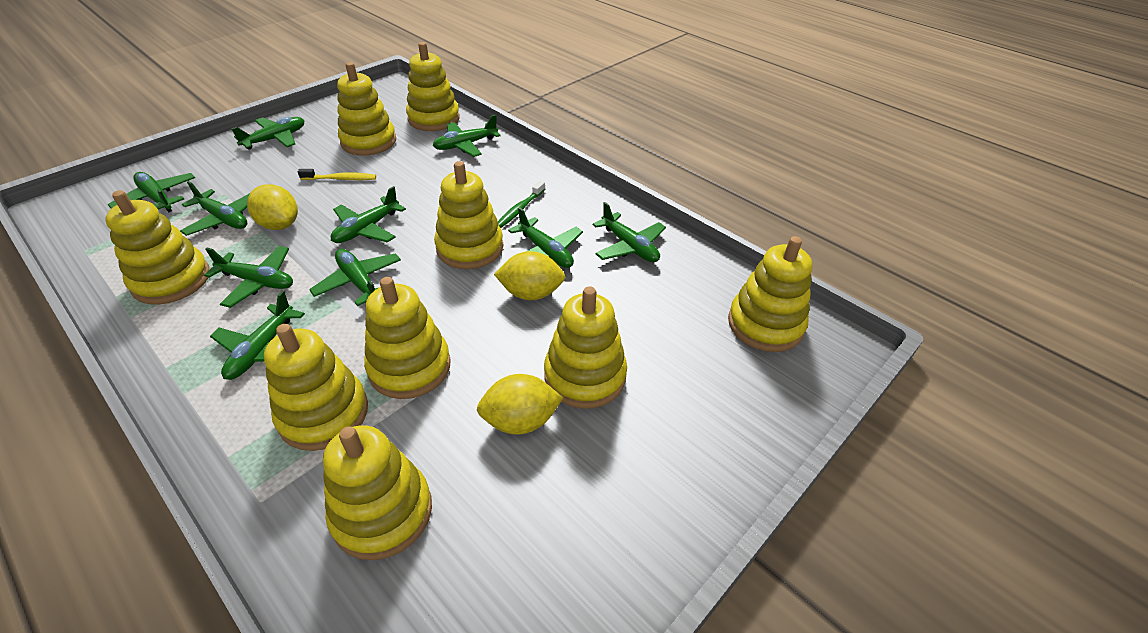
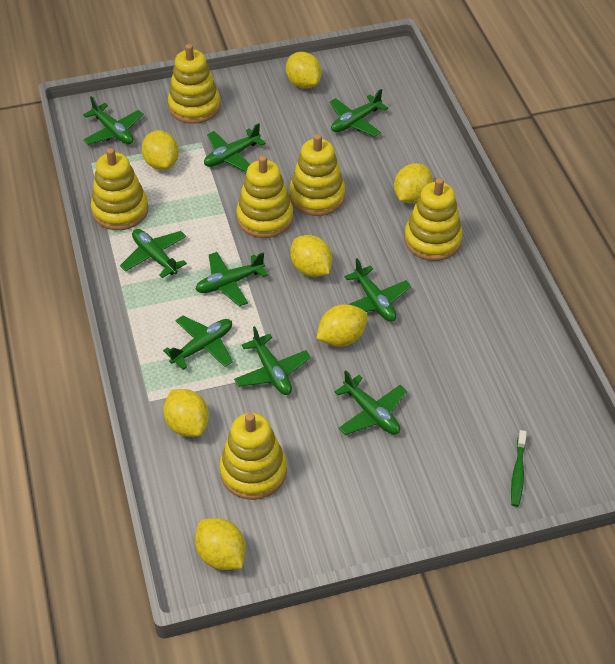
green plane: 10 -> 9
yellow lemon: 3 -> 7
yellow stacking toy: 9 -> 6
yellow toothbrush: 1 -> 0

